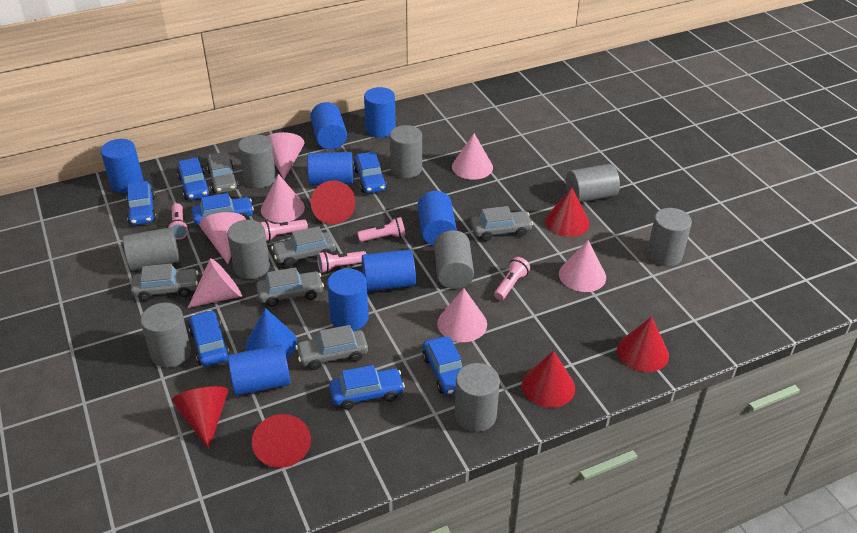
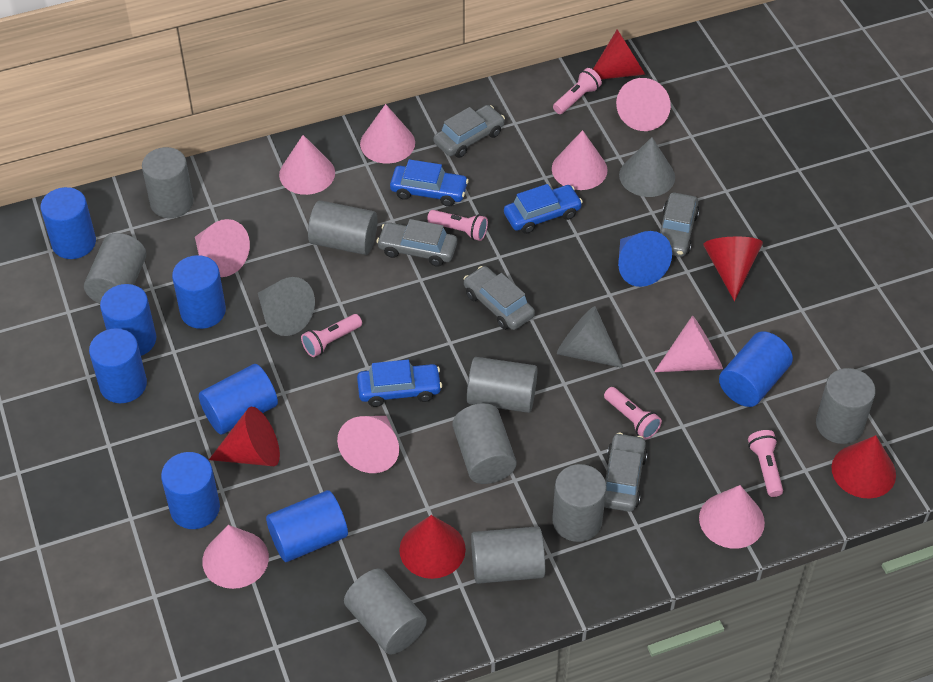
blue car: 7 -> 3
grey car: 6 -> 5
grey cone: 0 -> 3
pink cone: 7 -> 9
red cone: 6 -> 5

